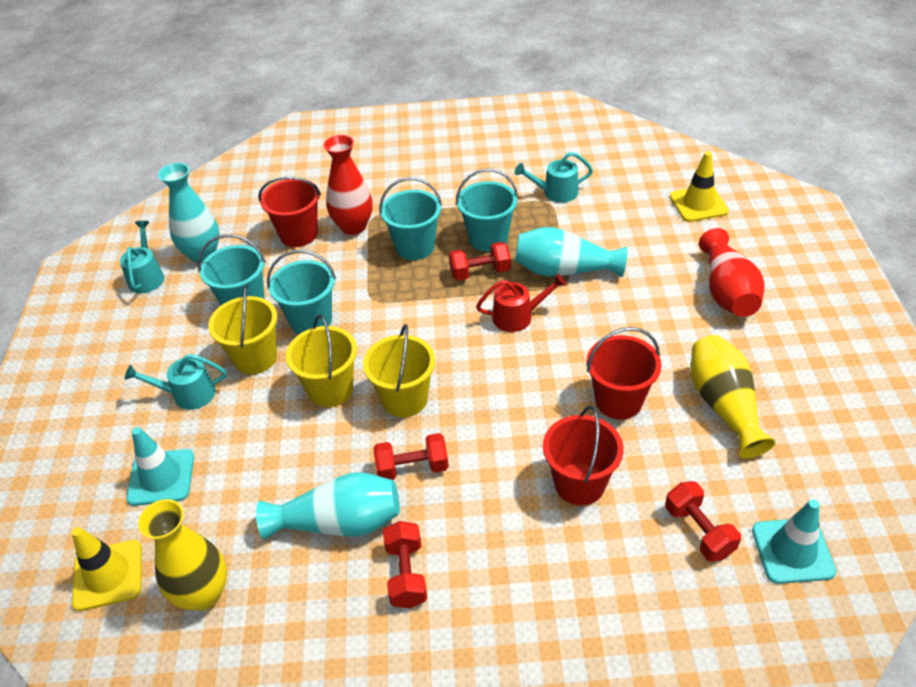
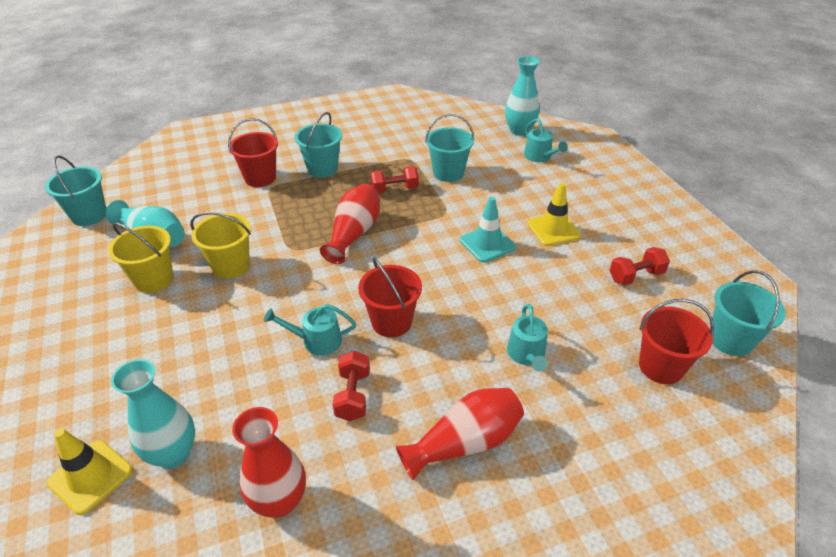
red dumbbell: 4 -> 3
red vase: 2 -> 3
red watering can: 1 -> 0
turquoise traffic cone: 2 -> 1
yellow bucket: 3 -> 2
yellow vase: 2 -> 0

